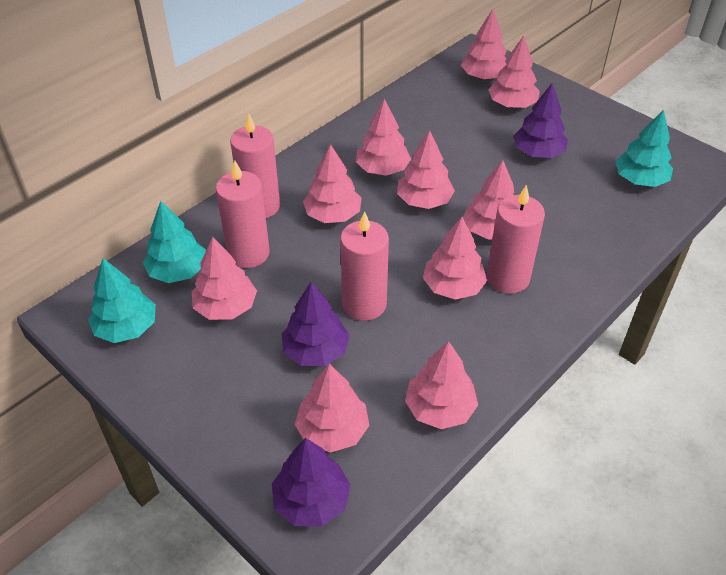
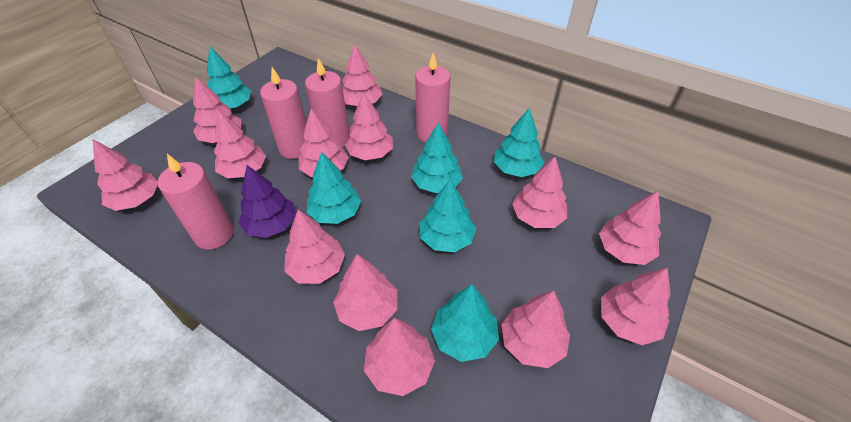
pink tree: 10 -> 13
purple tree: 3 -> 1
turquoise tree: 3 -> 6

